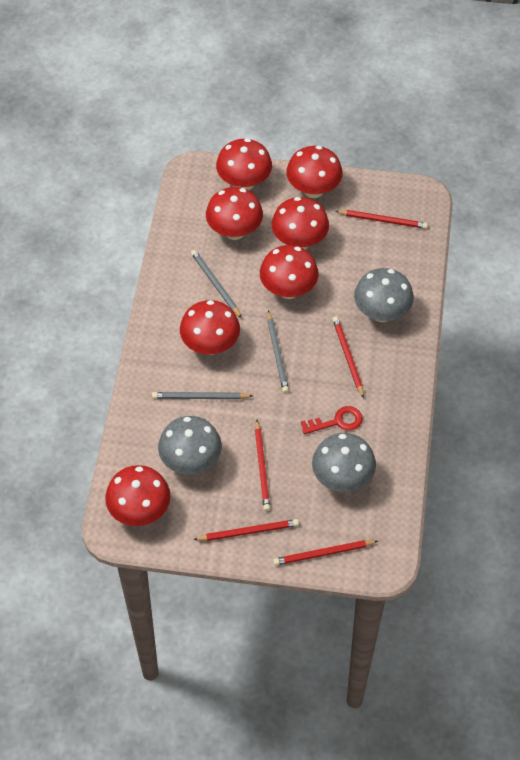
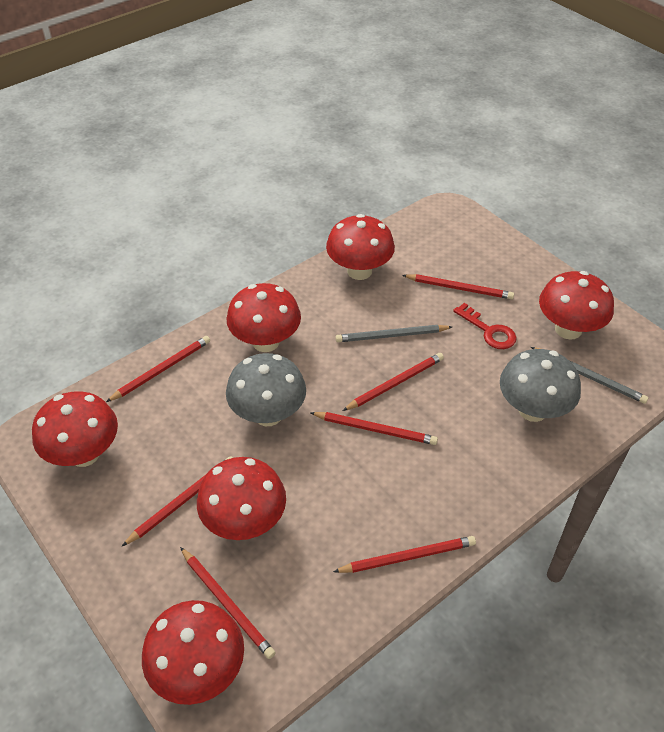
grey mushroom: 3 -> 2
grey pencil: 3 -> 2
red mushroom: 7 -> 6
red pencil: 5 -> 7

